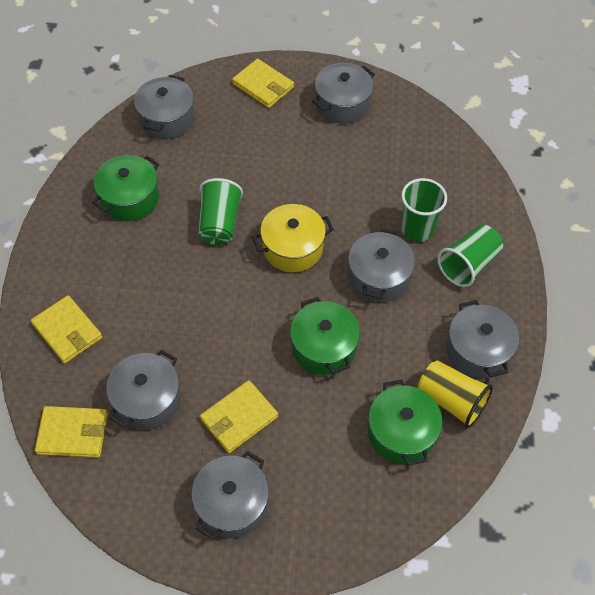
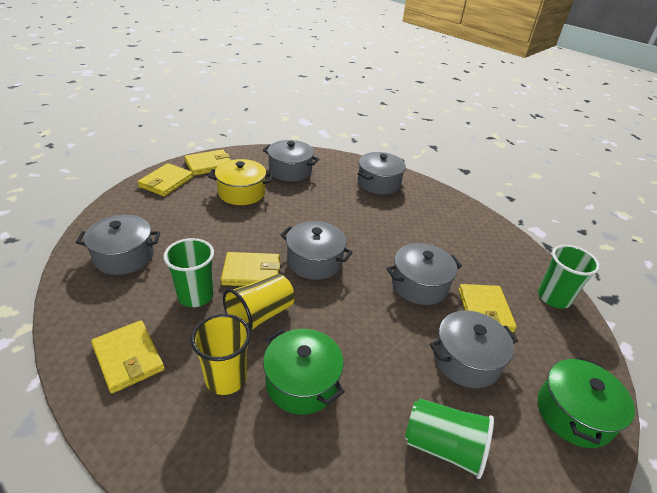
green pot: 3 -> 2
yellow cup: 1 -> 2
yellow wallet: 4 -> 5

